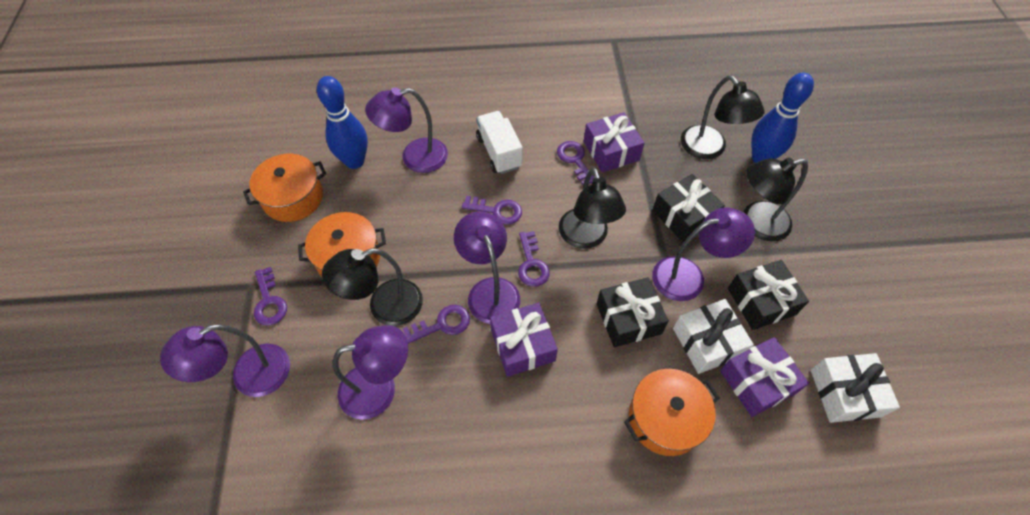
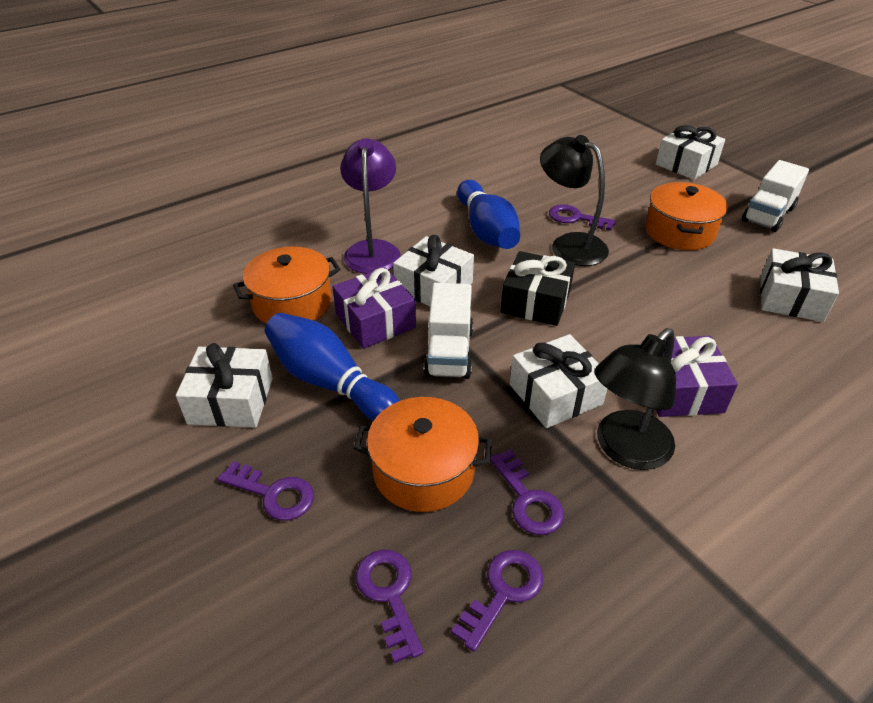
black gift: 3 -> 1
black lamp: 4 -> 2
purple gift: 3 -> 2
purple lamp: 5 -> 1
white gift: 2 -> 5
white truck: 1 -> 2

